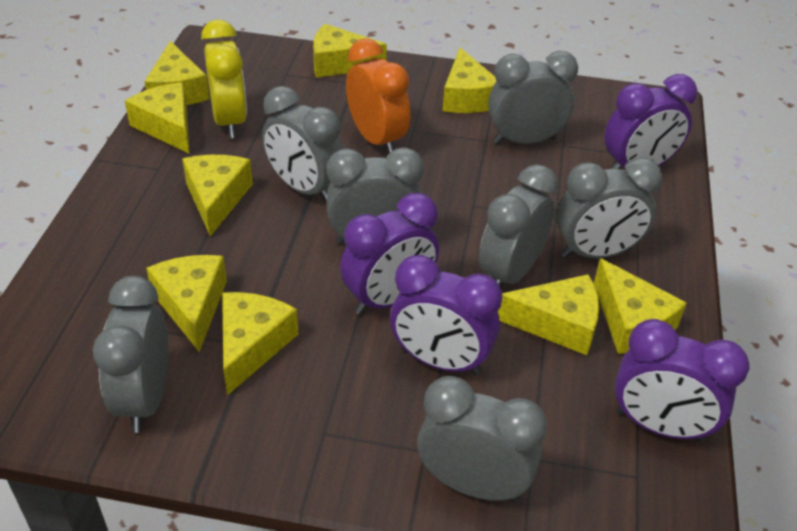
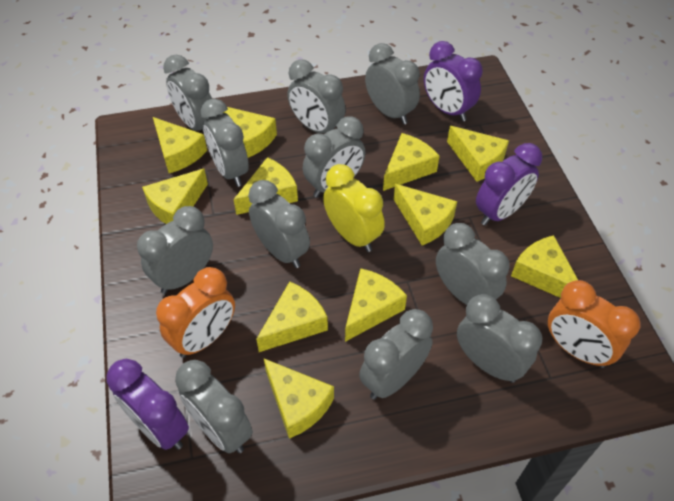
grey clock: 7 -> 11
orange clock: 1 -> 2
purple clock: 4 -> 3
yellow cheese: 9 -> 11

